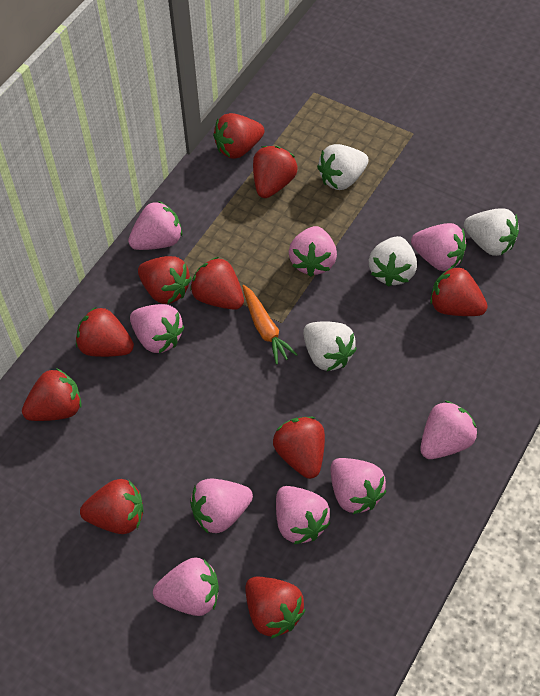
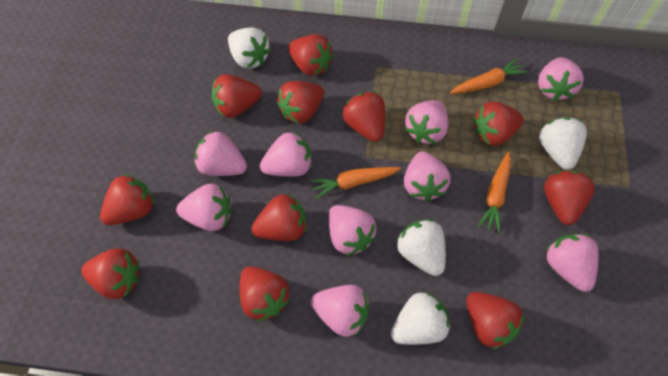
orange carrot: 1 -> 3
red strawberry: 10 -> 11

